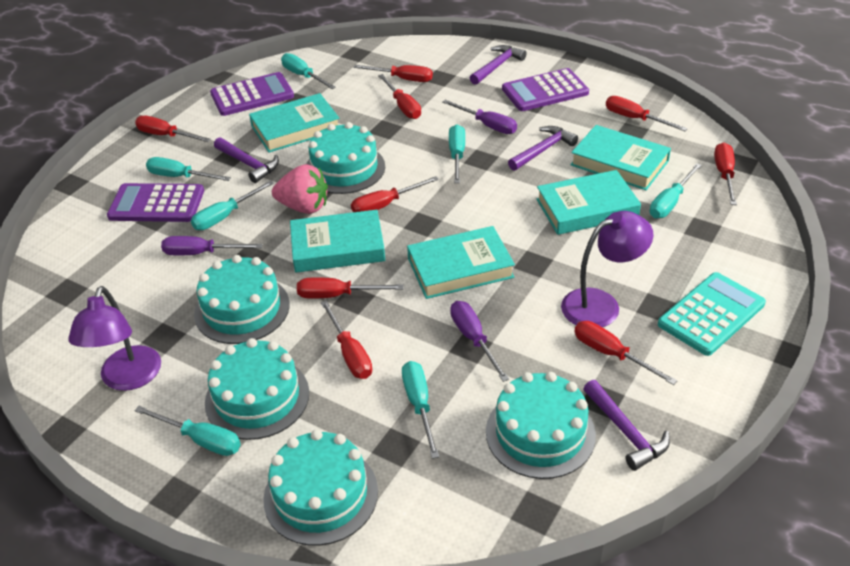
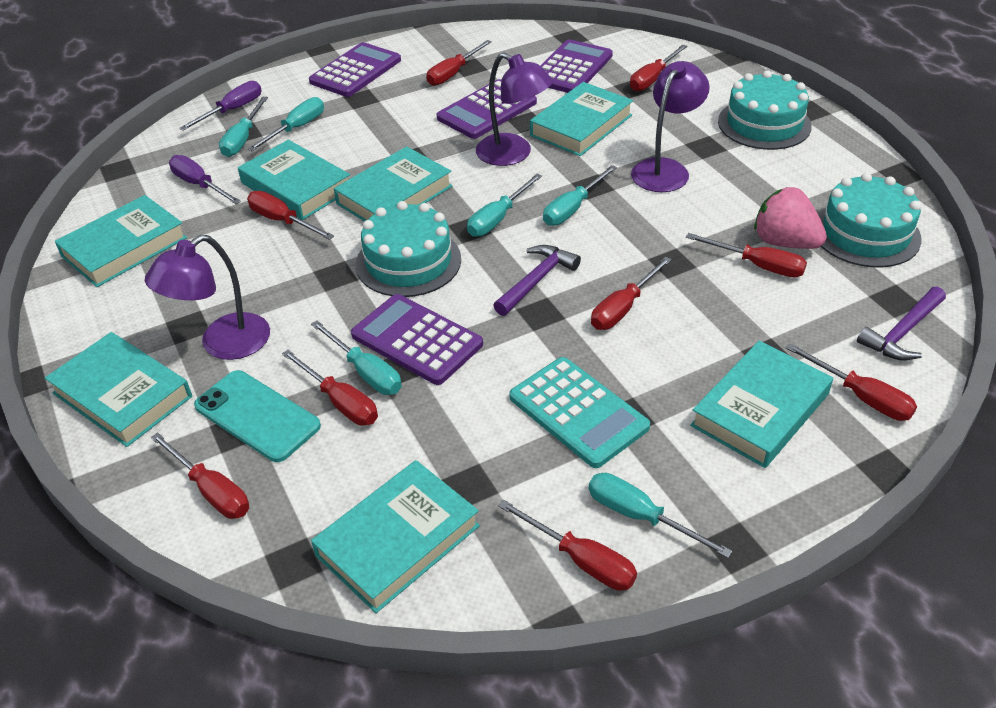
purple calculator: 3 -> 4
purple hammer: 4 -> 2
purple lamp: 2 -> 3
purple screwdriver: 3 -> 2
turquoise book: 5 -> 7
turquoise cake: 5 -> 3
turquoise phone: 0 -> 1
turquoise screwdriver: 7 -> 6

